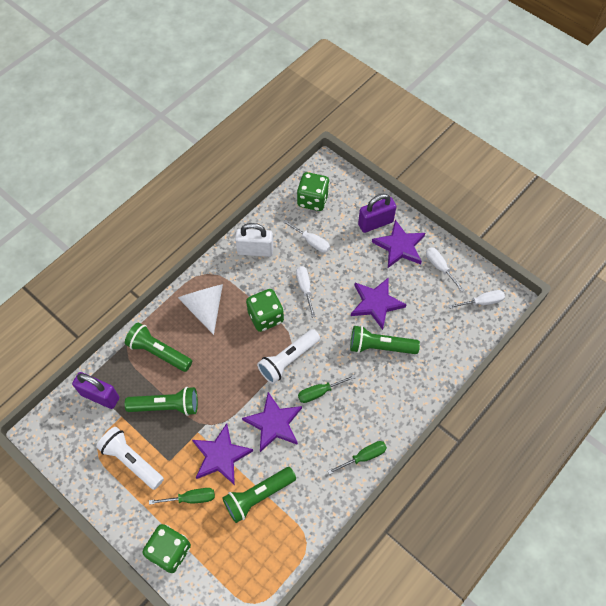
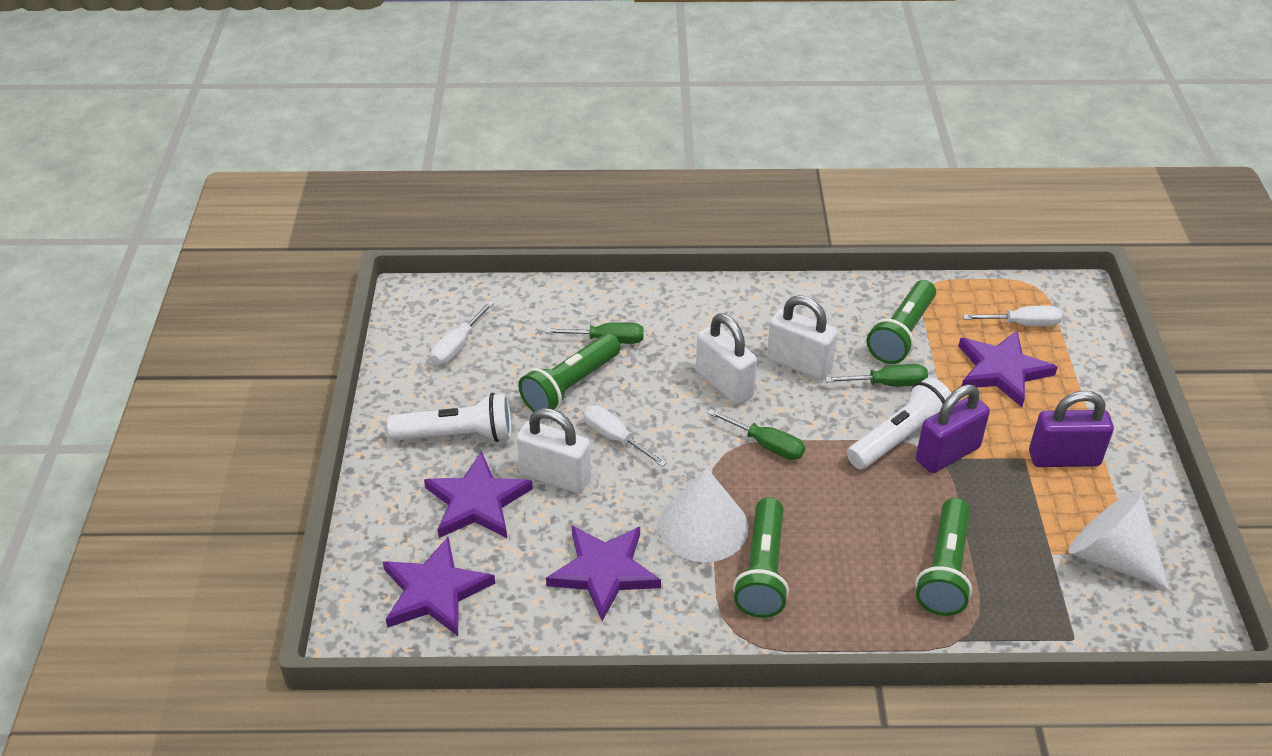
green dice: 3 -> 0
white cone: 1 -> 2
white padlock: 1 -> 3
white screwdriver: 4 -> 3

